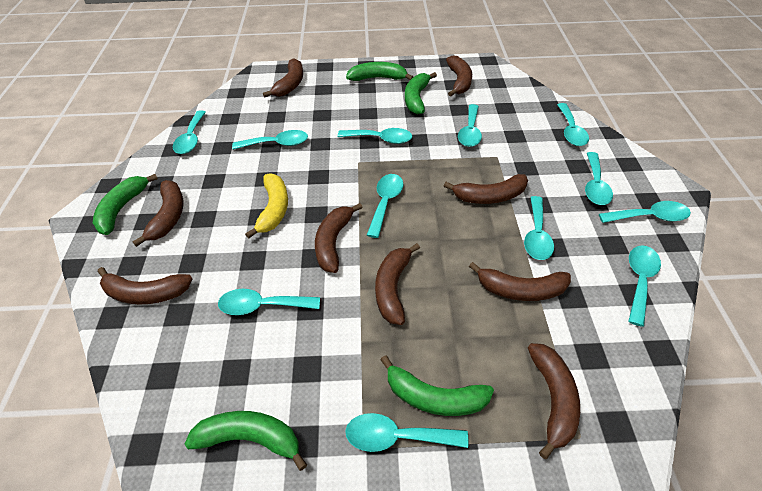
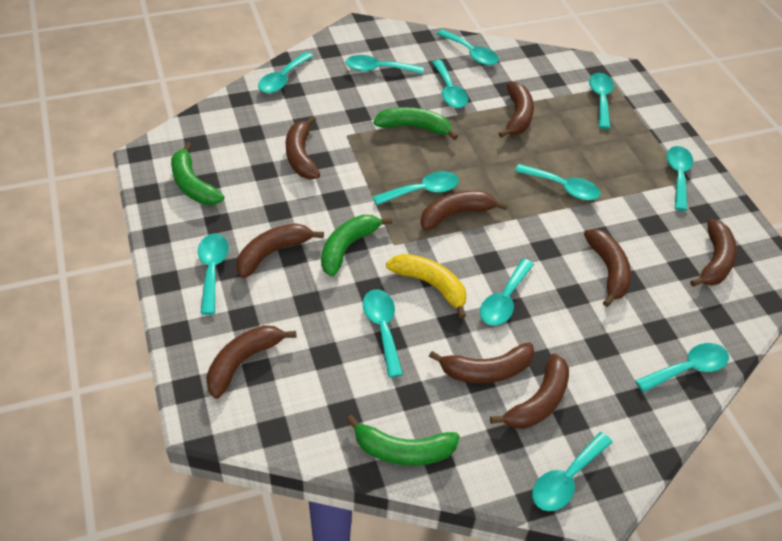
green banana: 5 -> 4
turquoise spoon: 12 -> 13

